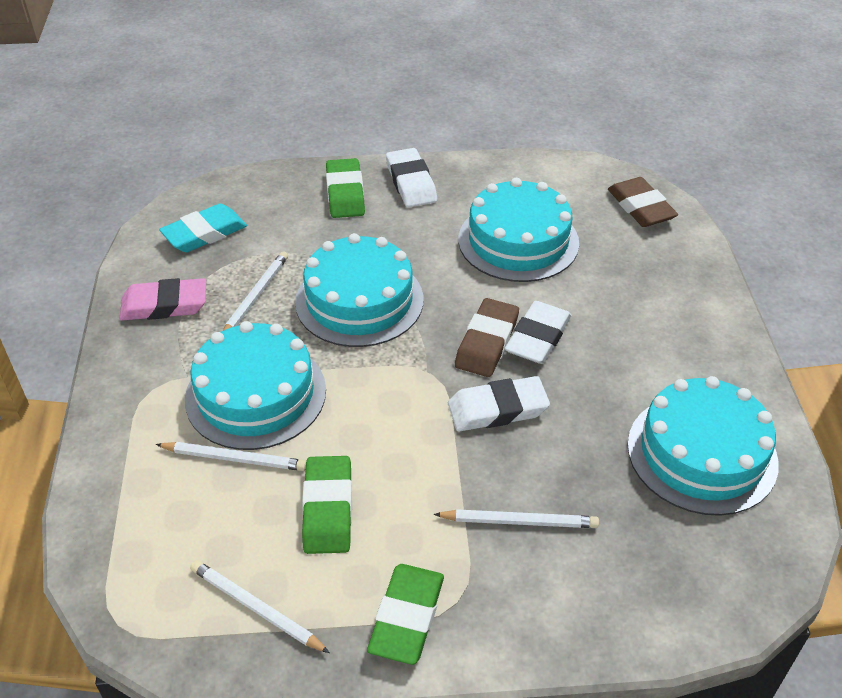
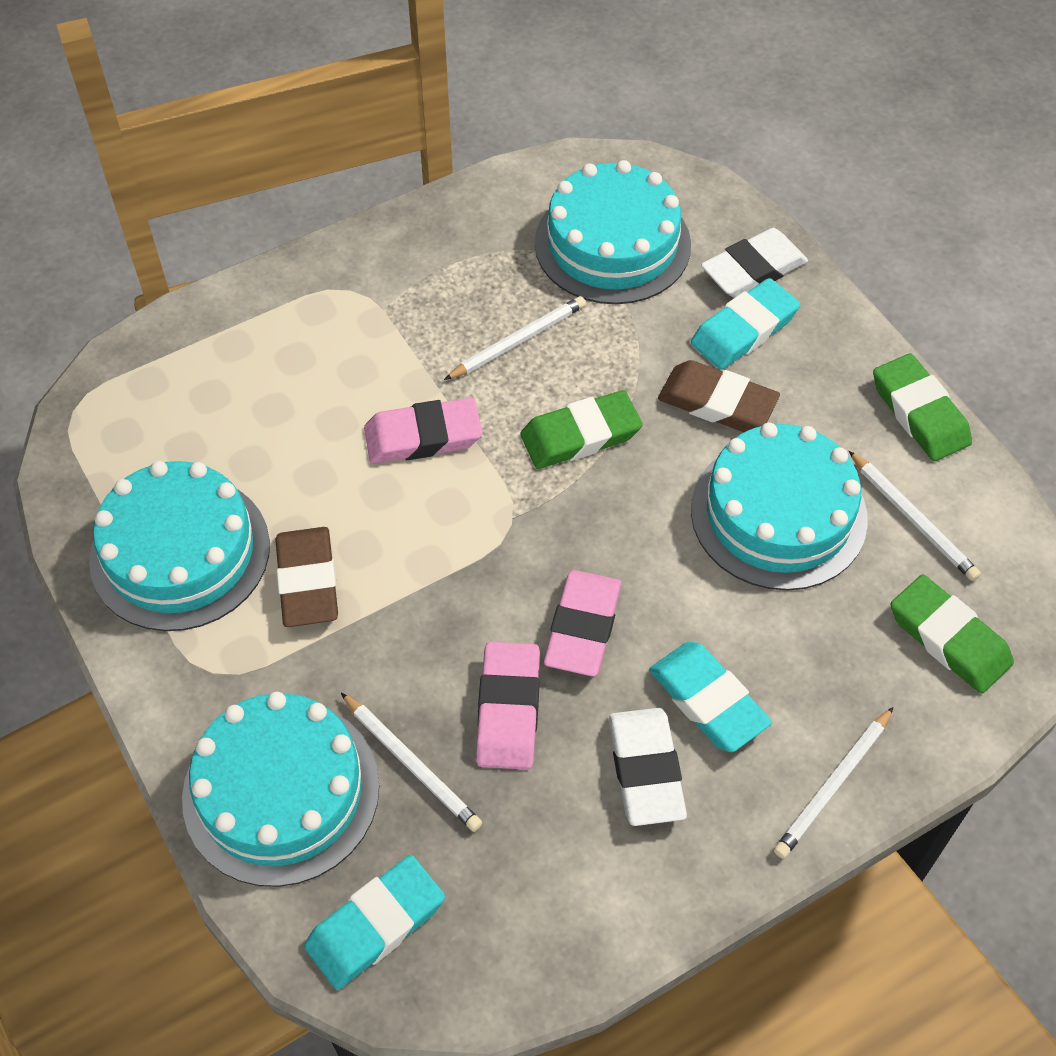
pink eraser: 1 -> 3
turquoise eraser: 1 -> 3
white eraser: 3 -> 2

